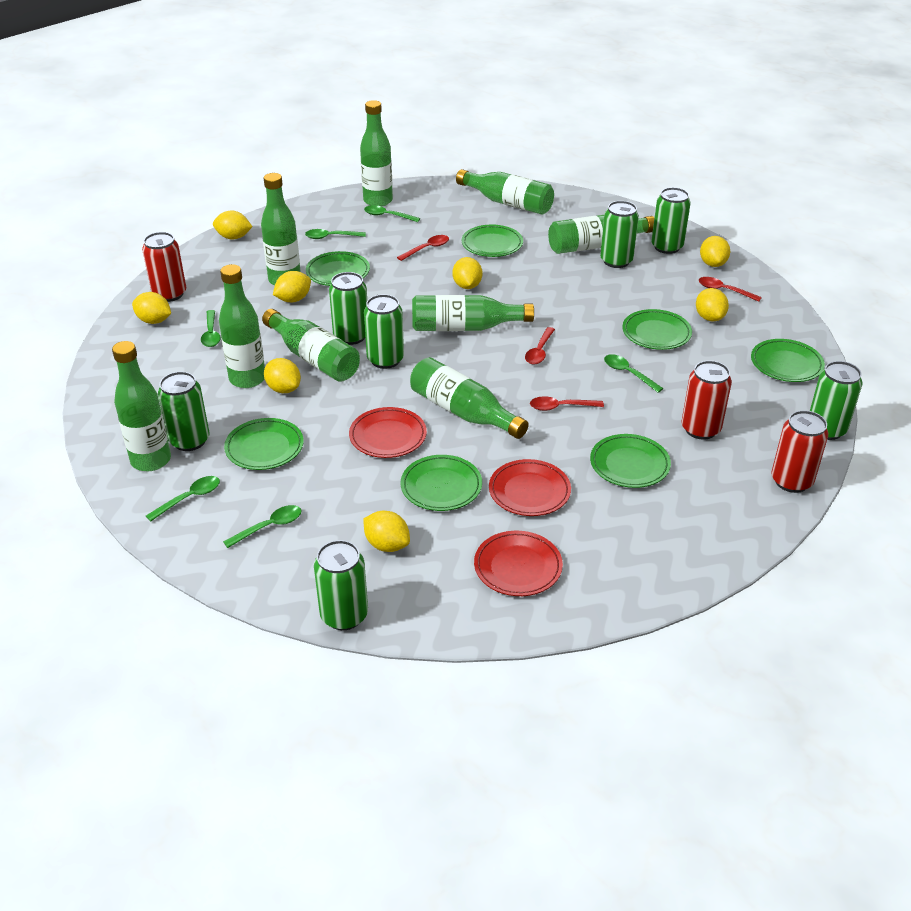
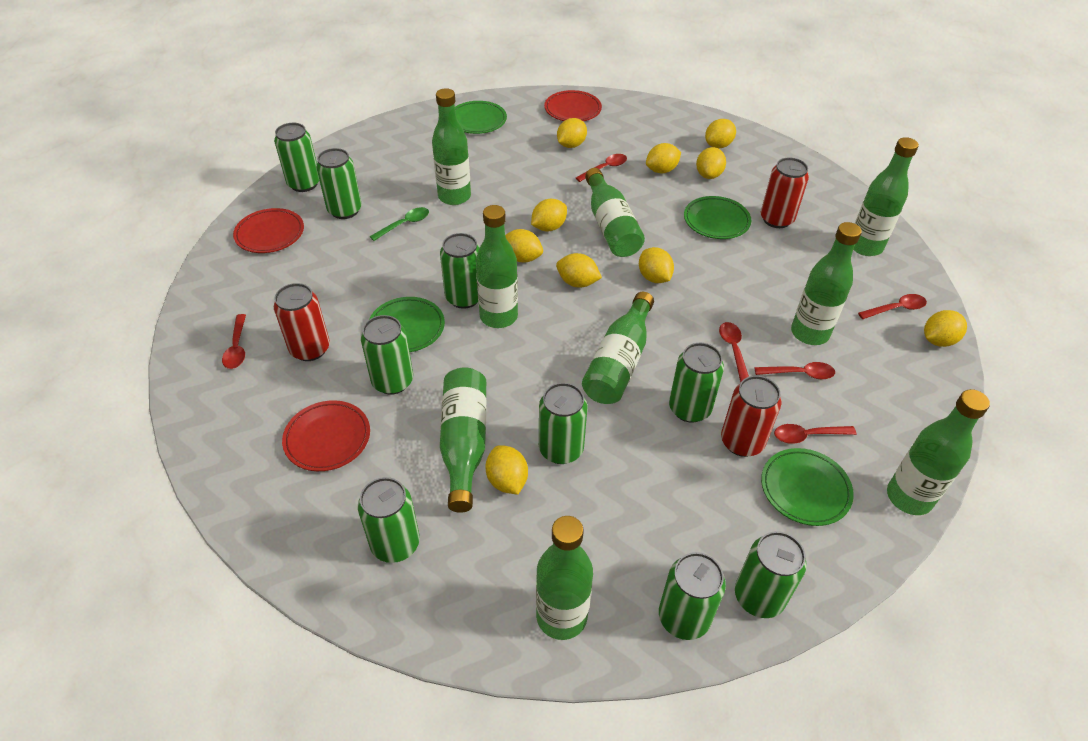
green can: 7 -> 9
green plate: 7 -> 4
green spoon: 6 -> 1
red spoon: 4 -> 6
yellow lemon: 8 -> 10

